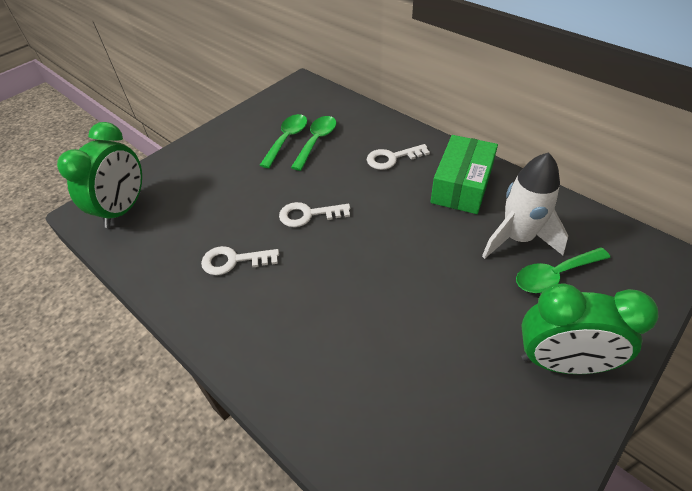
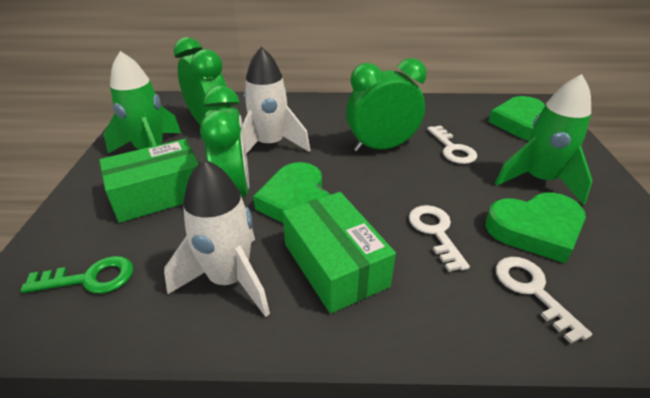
green box: 1 -> 2
green clock: 2 -> 3
green heart: 0 -> 3
green key: 0 -> 1
green rocket: 0 -> 2
green spoon: 3 -> 0
white rocket: 1 -> 2

